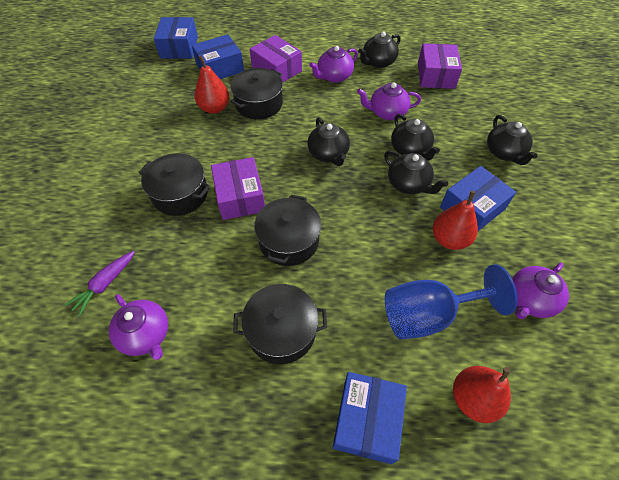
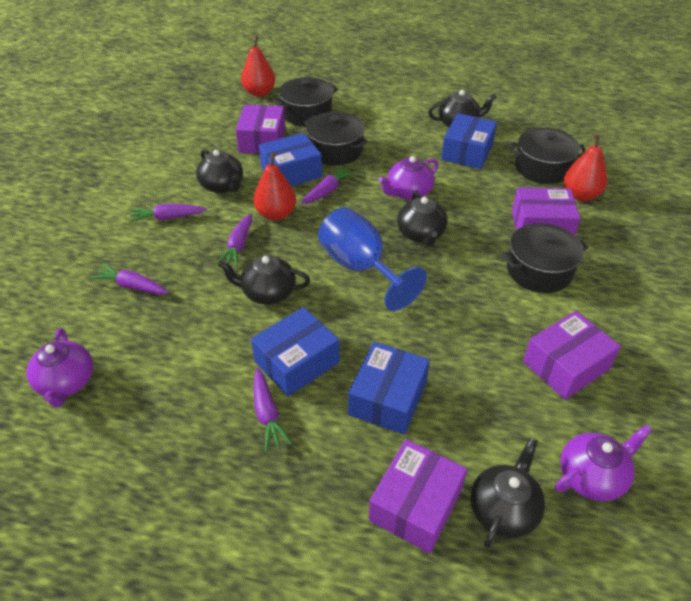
purple box: 3 -> 4
purple carrot: 1 -> 5
purple teapot: 4 -> 3

